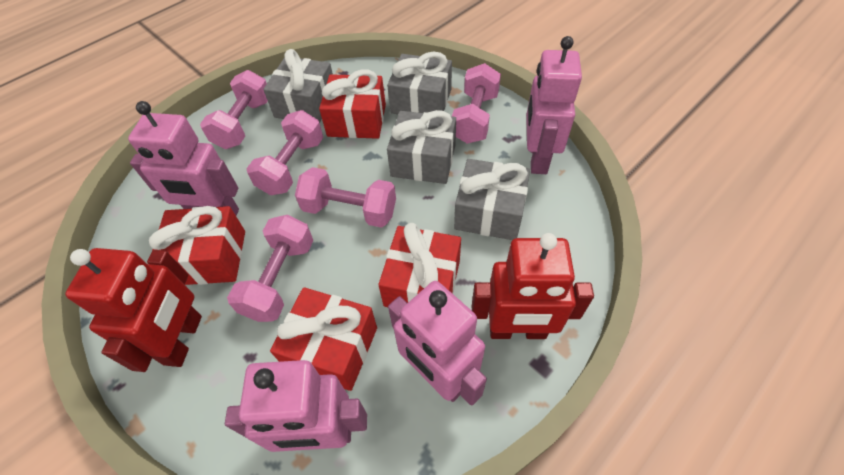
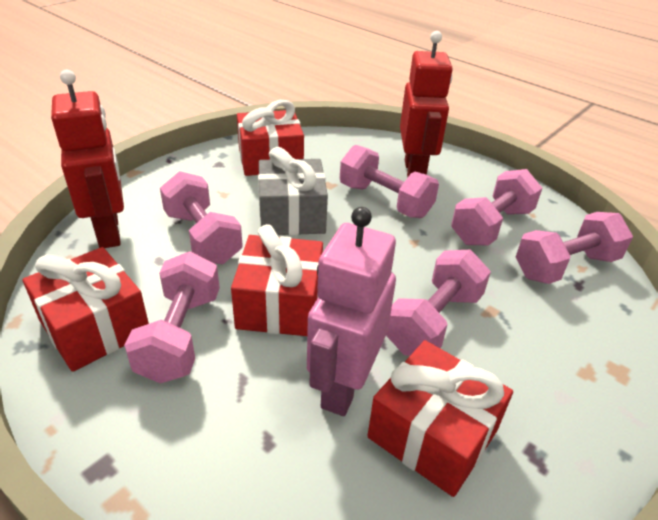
grey gift: 4 -> 1
pink dumbbell: 5 -> 6
pink robot: 4 -> 1

